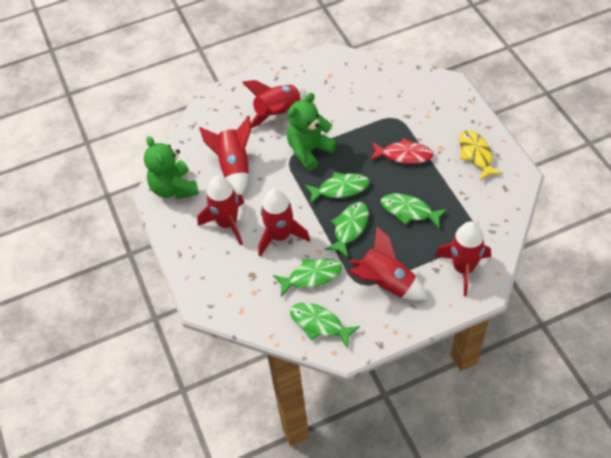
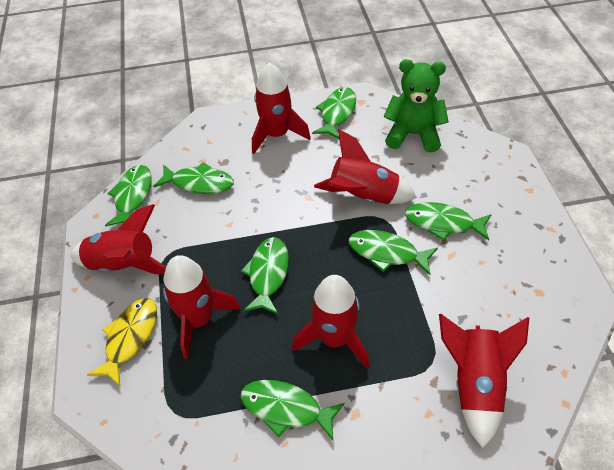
green fish: 5 -> 7
green teddy bear: 2 -> 1
red fish: 1 -> 0

